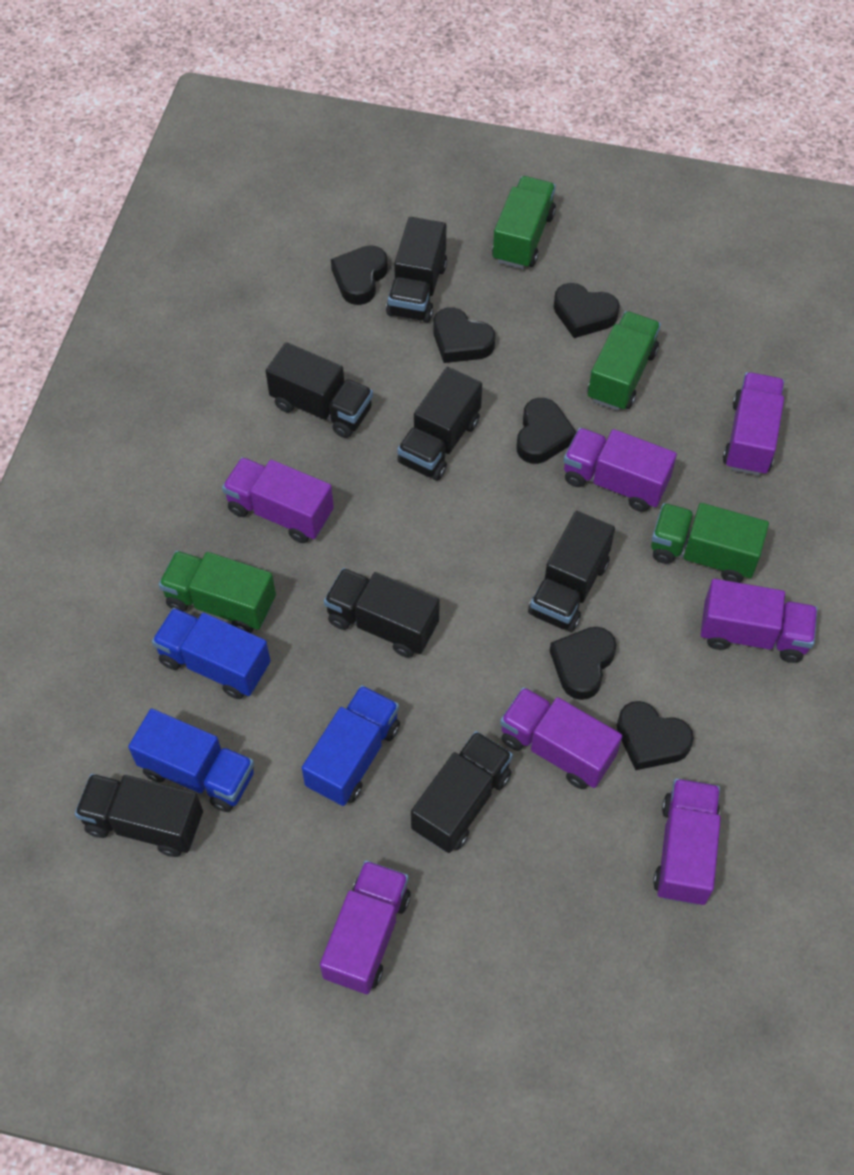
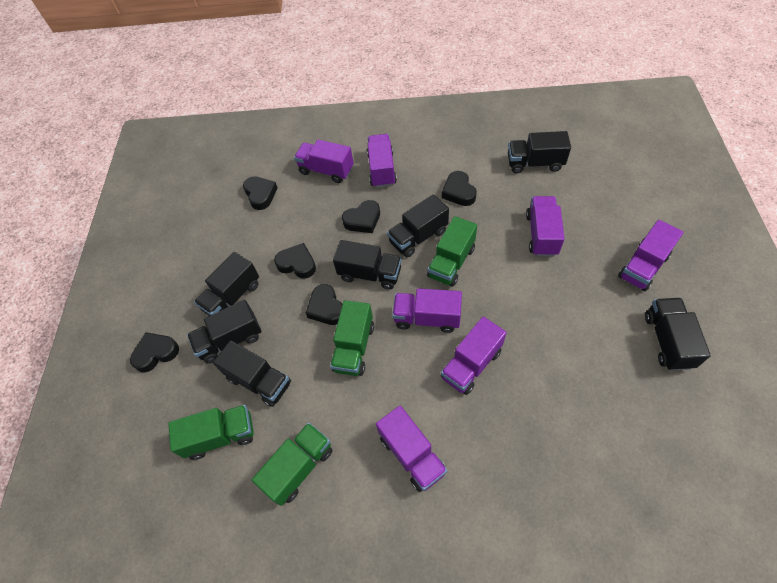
blue truck: 3 -> 0

